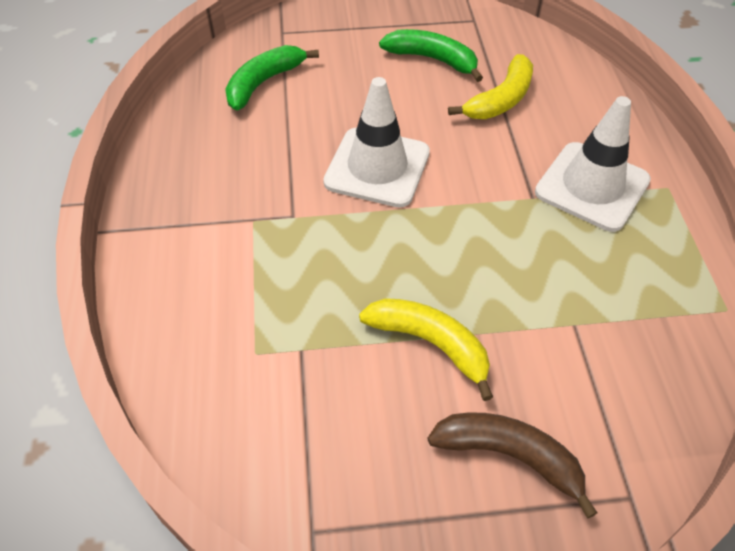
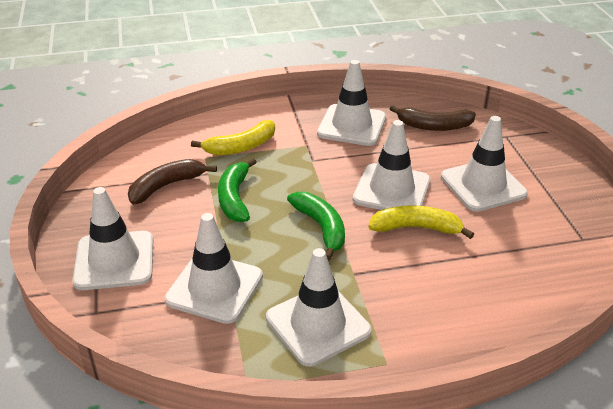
brown banana: 1 -> 2
white traffic cone: 2 -> 6

